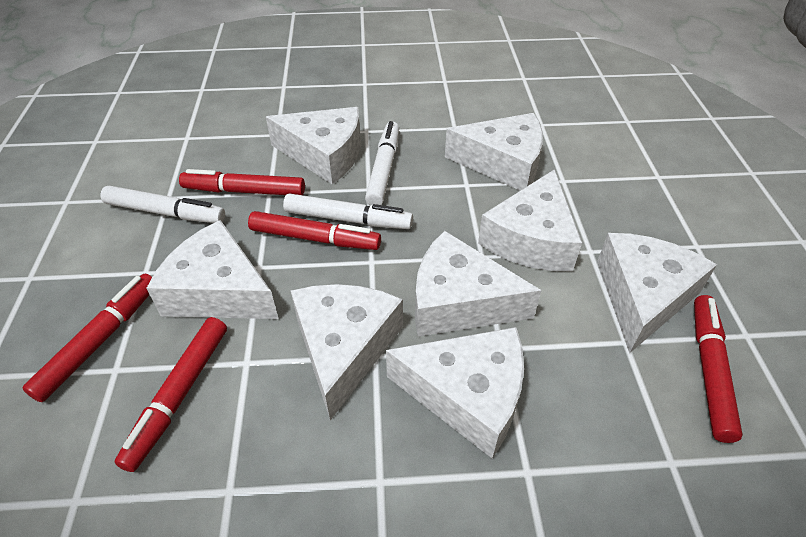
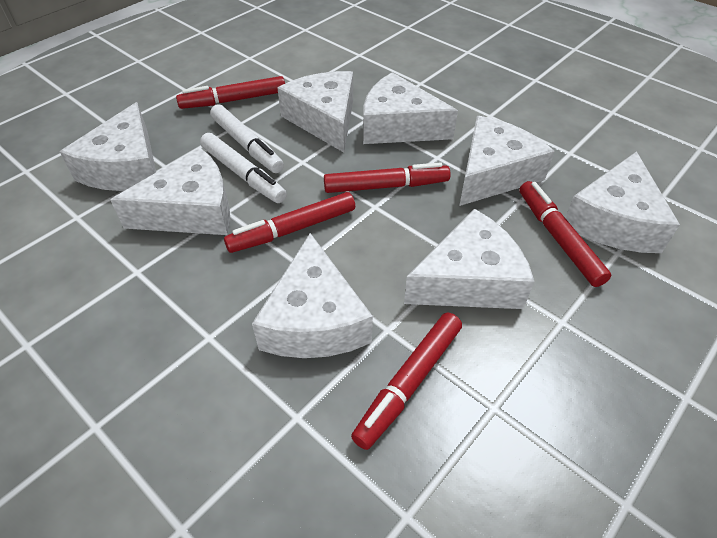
white marker: 3 -> 2

